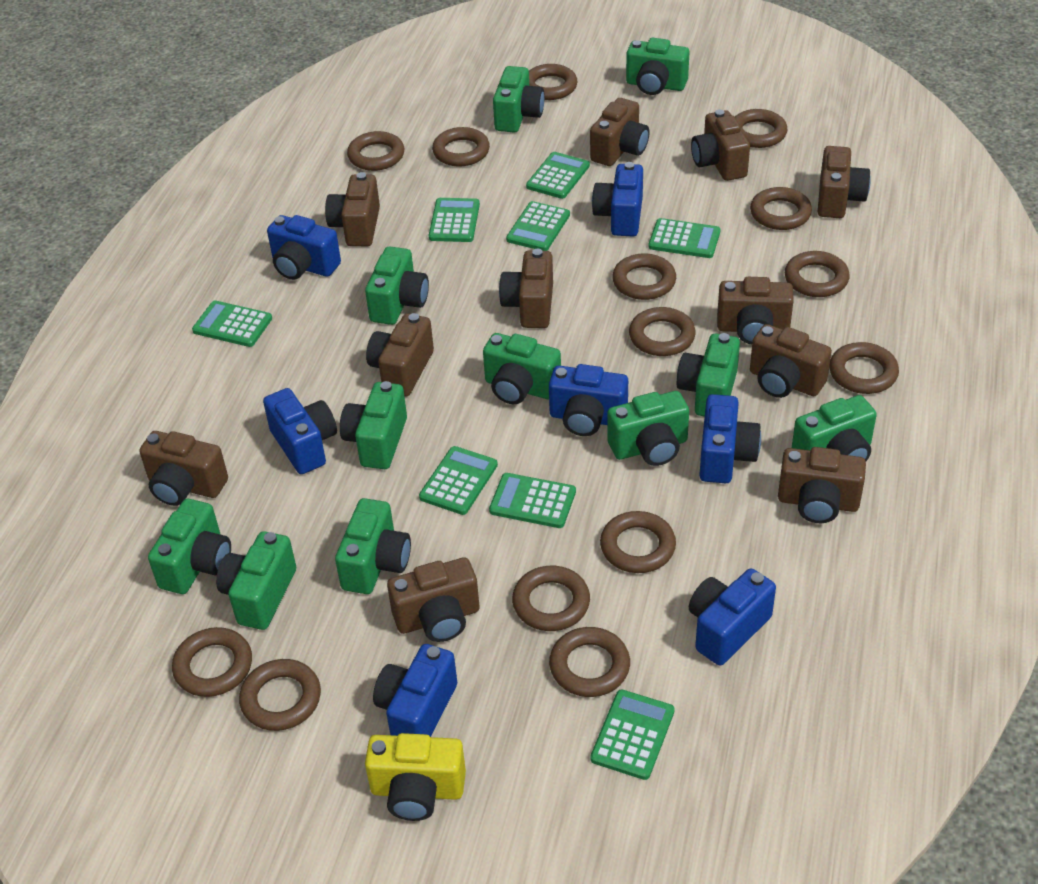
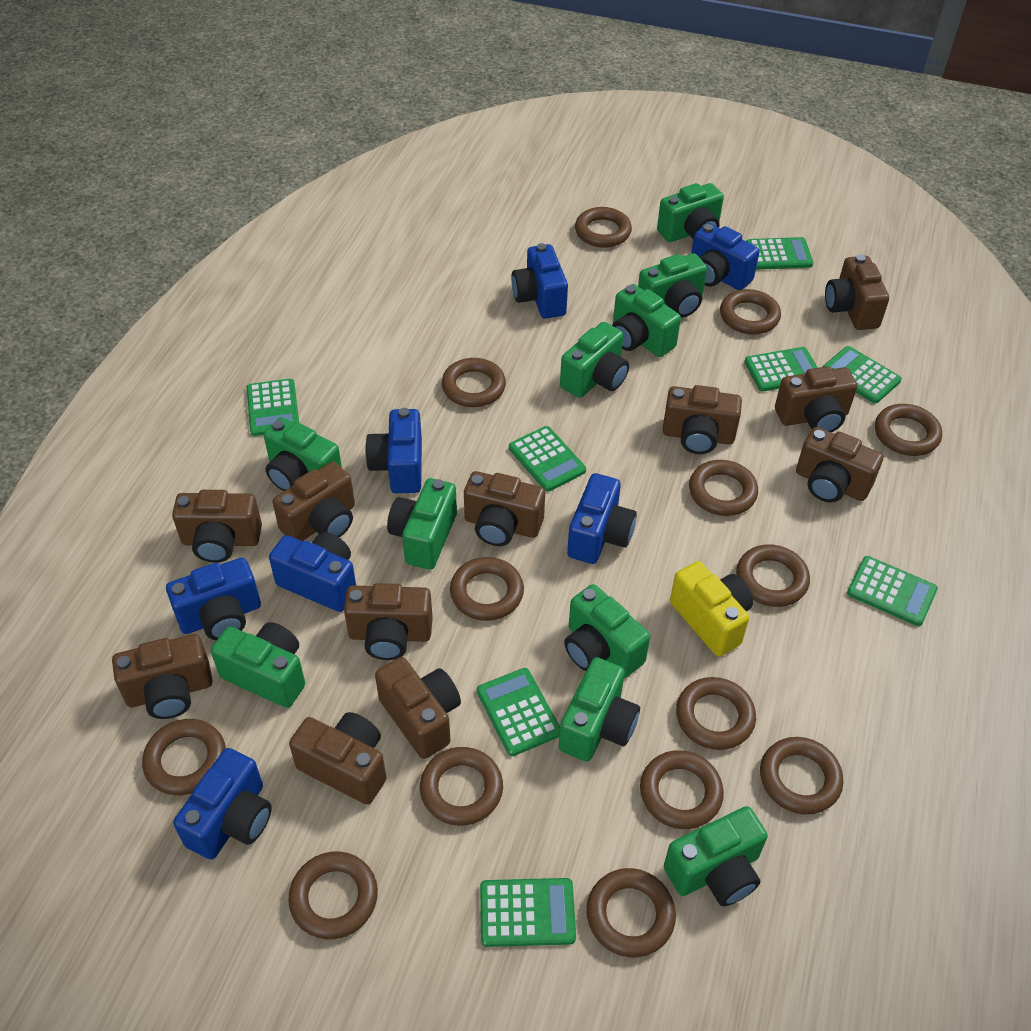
green camera: 11 -> 10

